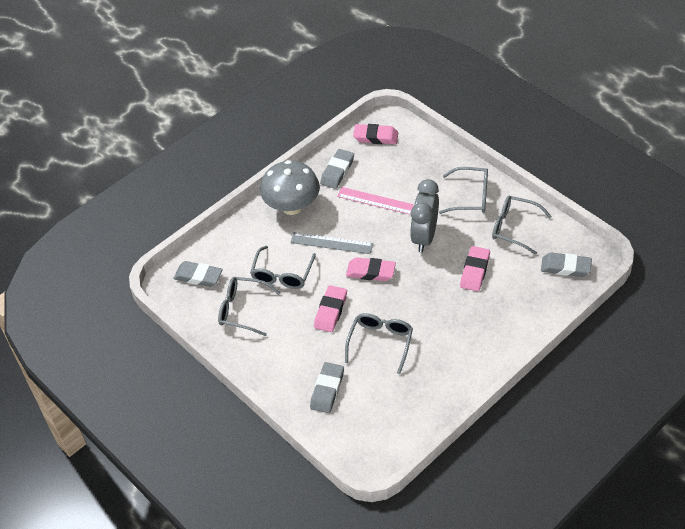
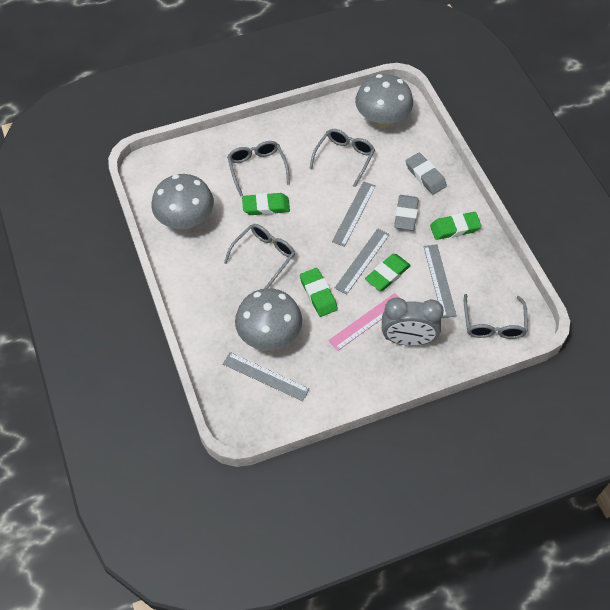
green eraser: 0 -> 4
grey eraser: 4 -> 2
grey glasses: 5 -> 4
grey mushroom: 1 -> 3
grey ruler: 1 -> 4
pink eraser: 4 -> 0

